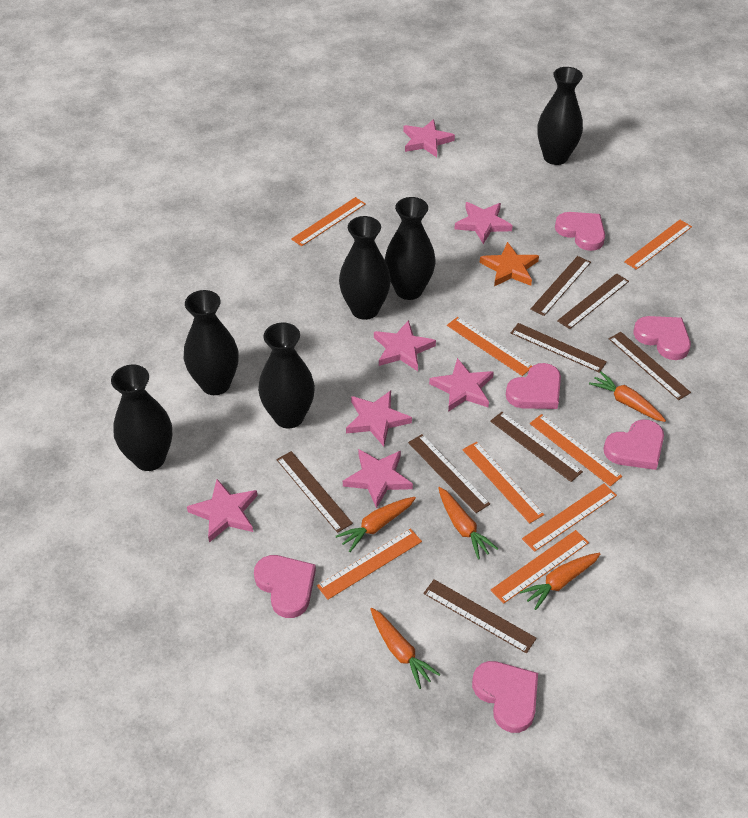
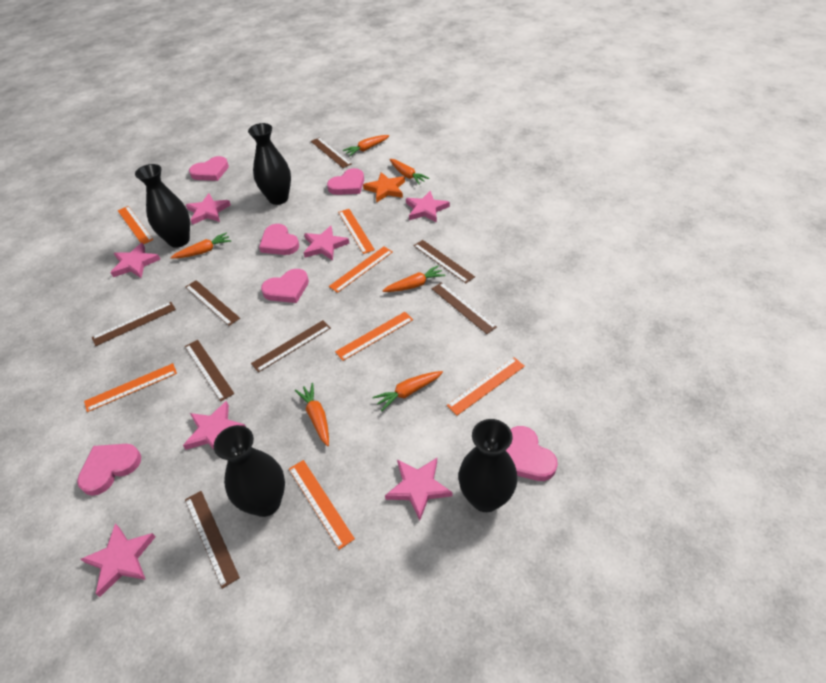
black vase: 6 -> 4
orange carrot: 5 -> 6
orange ruler: 8 -> 7

